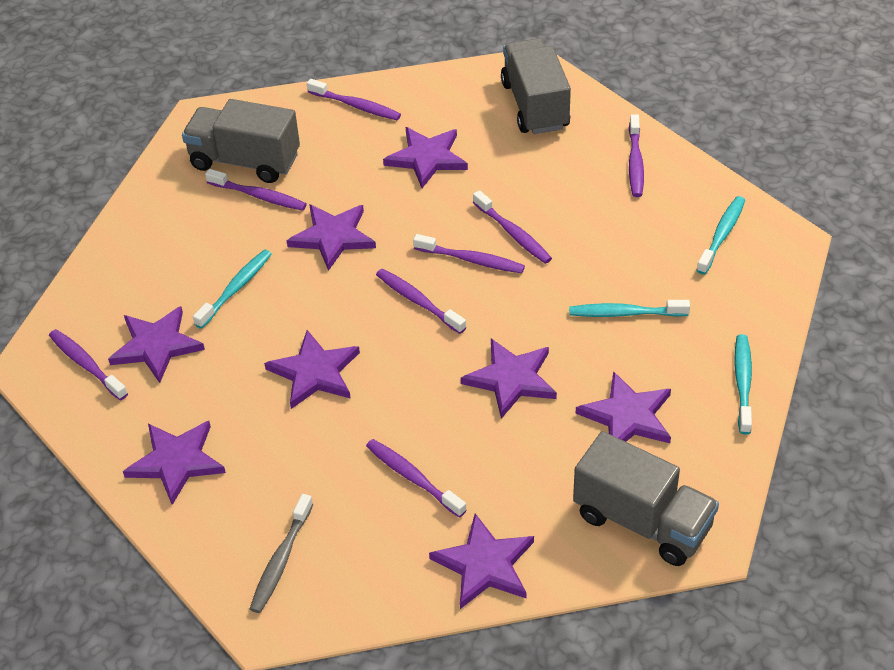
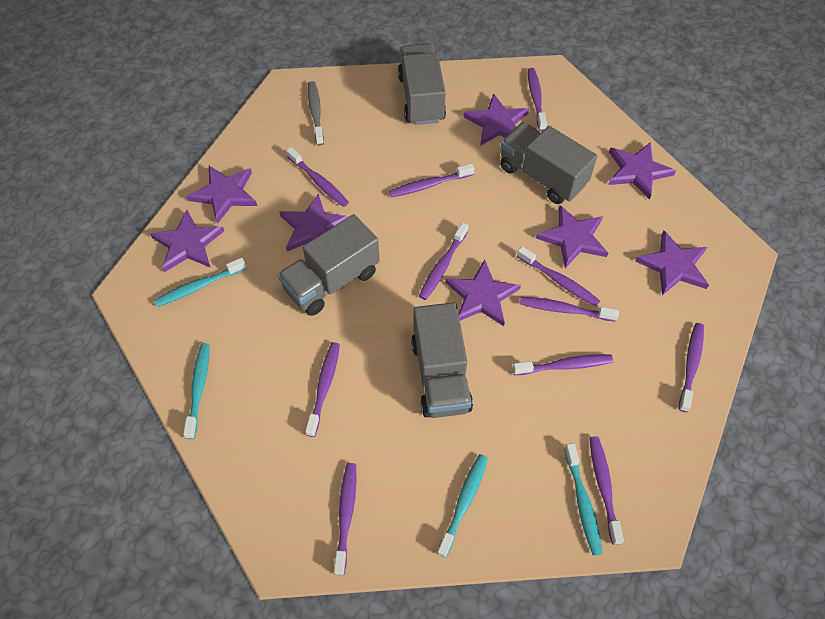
grey truck: 3 -> 4
purple toothbrush: 8 -> 11

